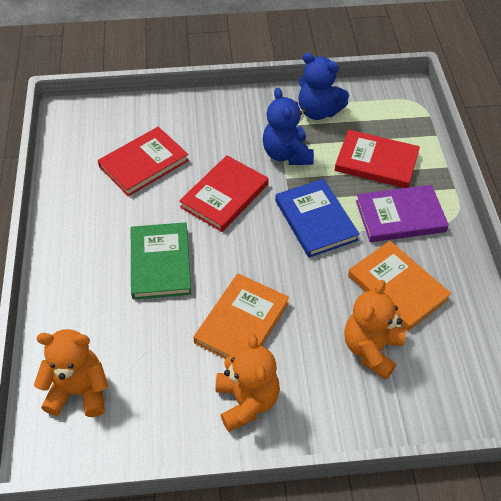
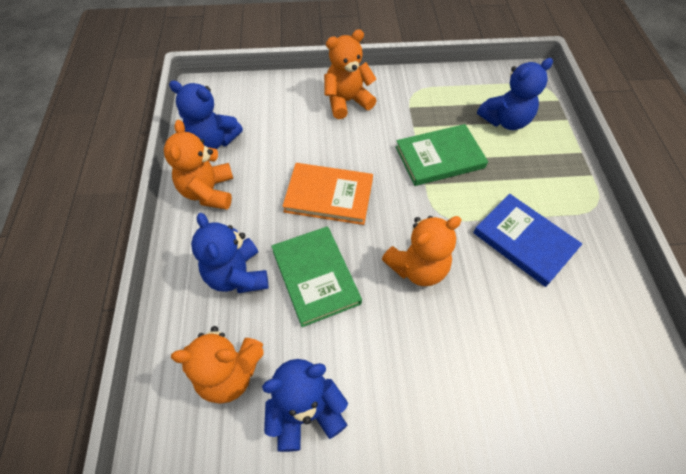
blue teddy bear: 2 -> 4
green book: 1 -> 2
orange book: 2 -> 1
orange teddy bear: 3 -> 4
purple book: 1 -> 0
red book: 3 -> 0

